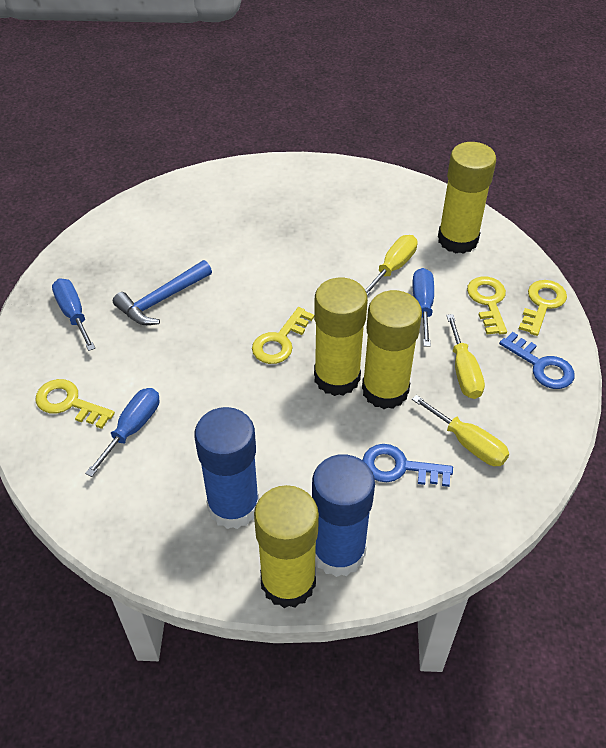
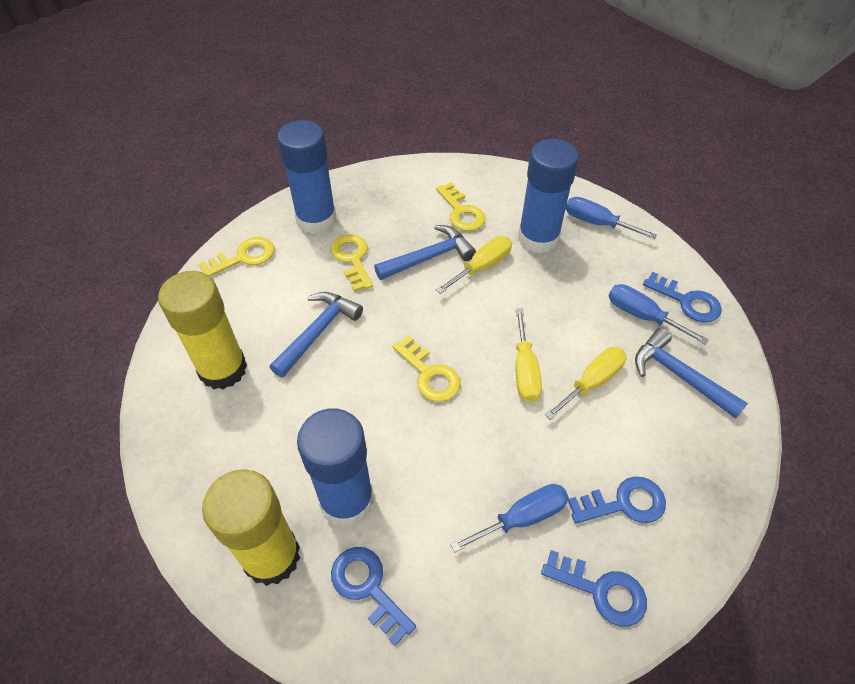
blue glue stick: 2 -> 3
blue hammer: 1 -> 3
blue key: 2 -> 4
yellow glue stick: 4 -> 2

